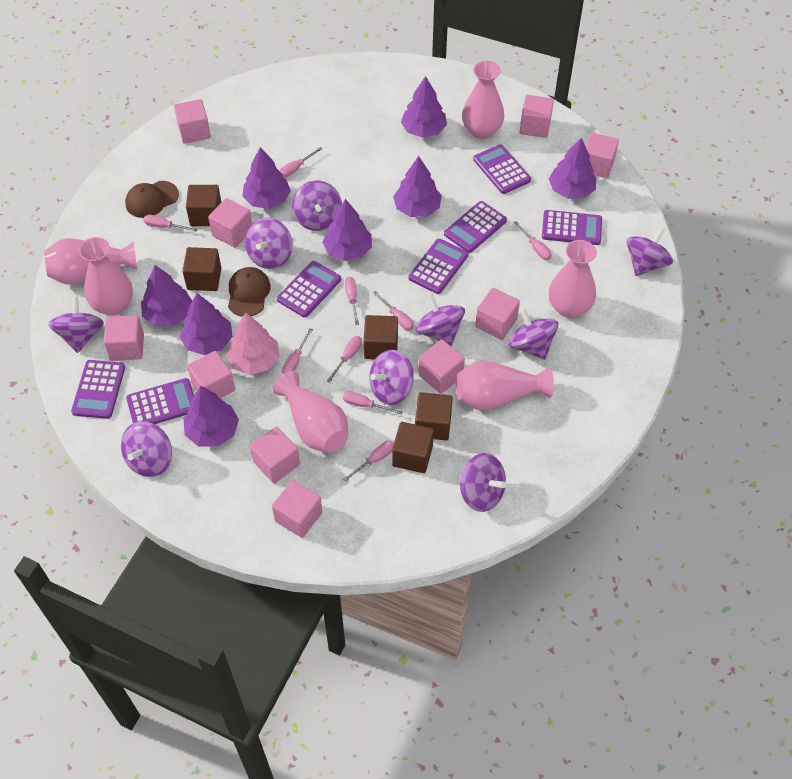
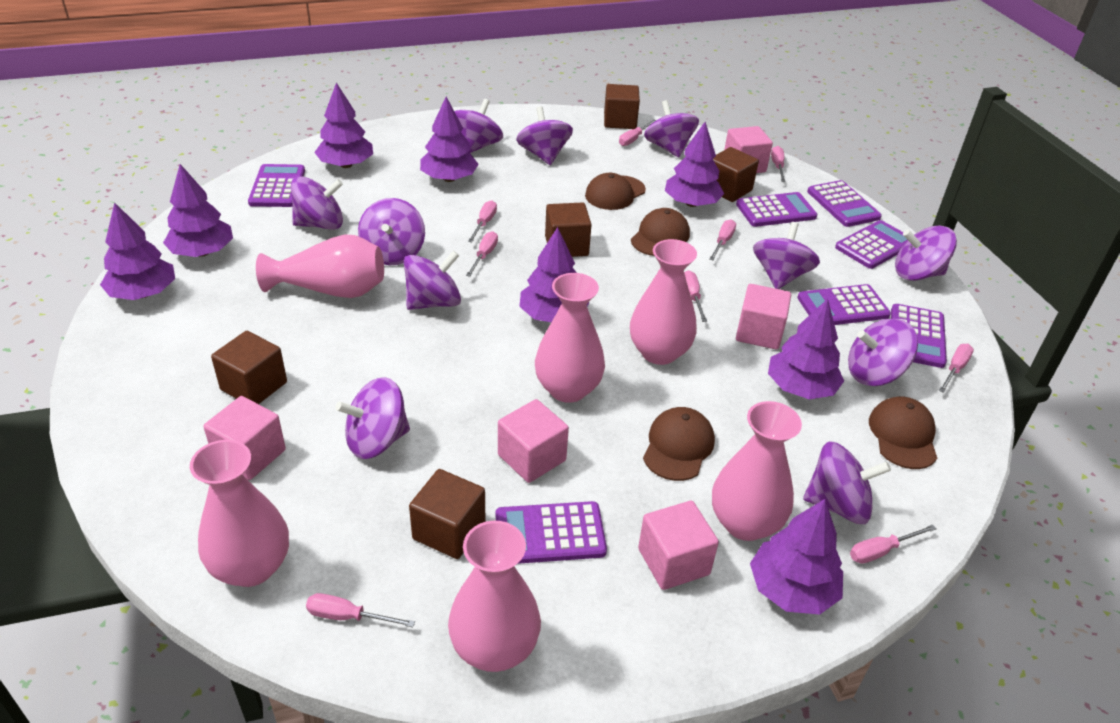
brown cap: 2 -> 4
pink cube: 10 -> 5
pink tree: 1 -> 0
purple spinning top: 9 -> 11

